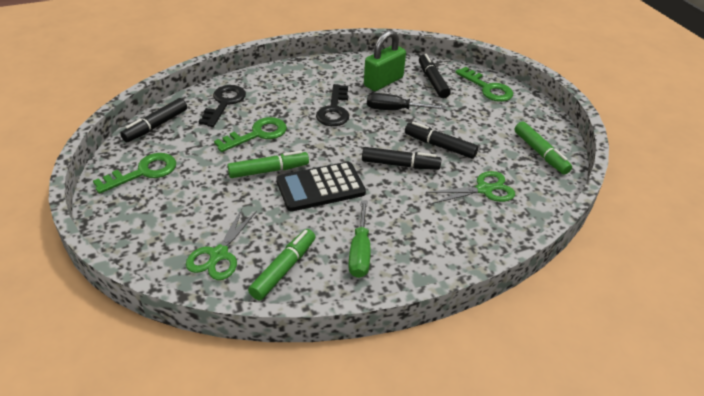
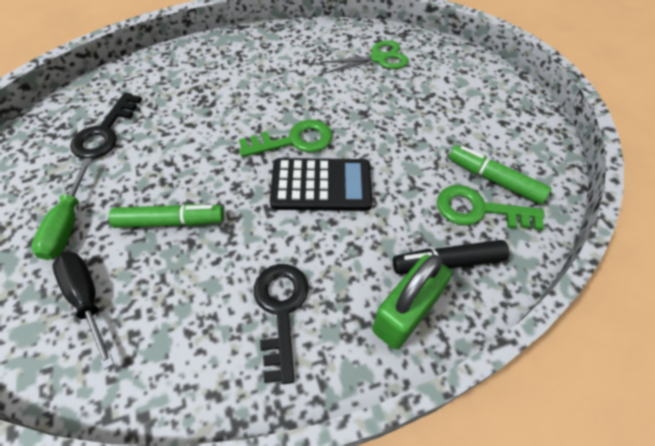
black marker: 4 -> 1
green key: 3 -> 2
green marker: 3 -> 2
green scissors: 2 -> 1

